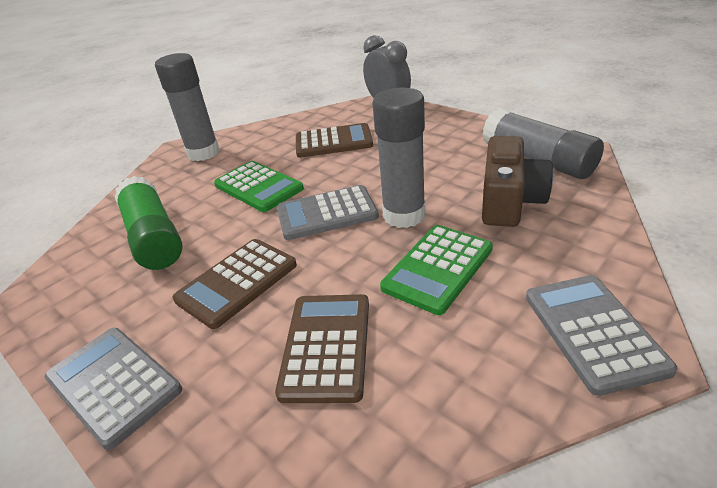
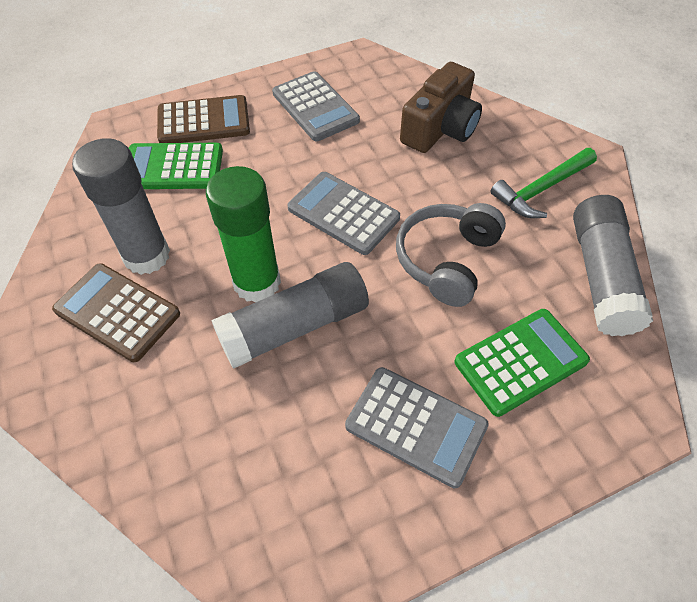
brown calculator: 3 -> 2
green hammer: 0 -> 1
grey clock: 1 -> 0
grey headphones: 0 -> 1

